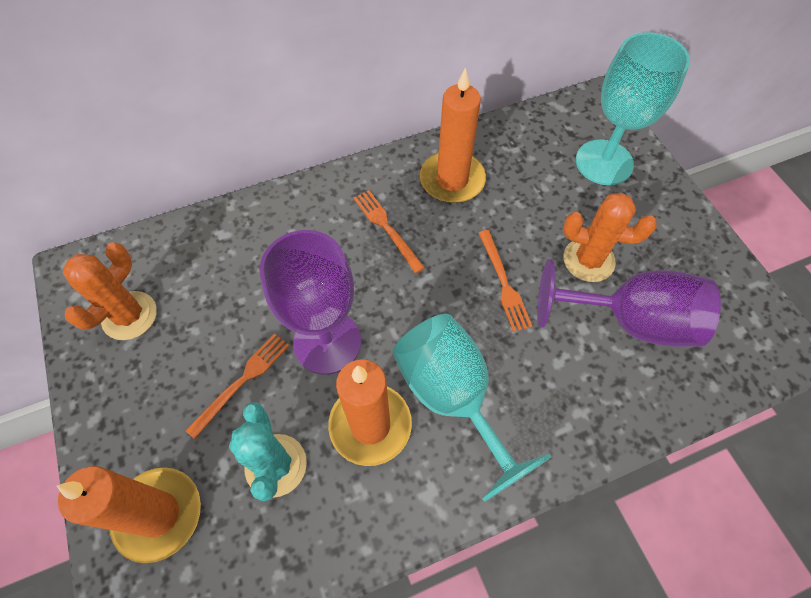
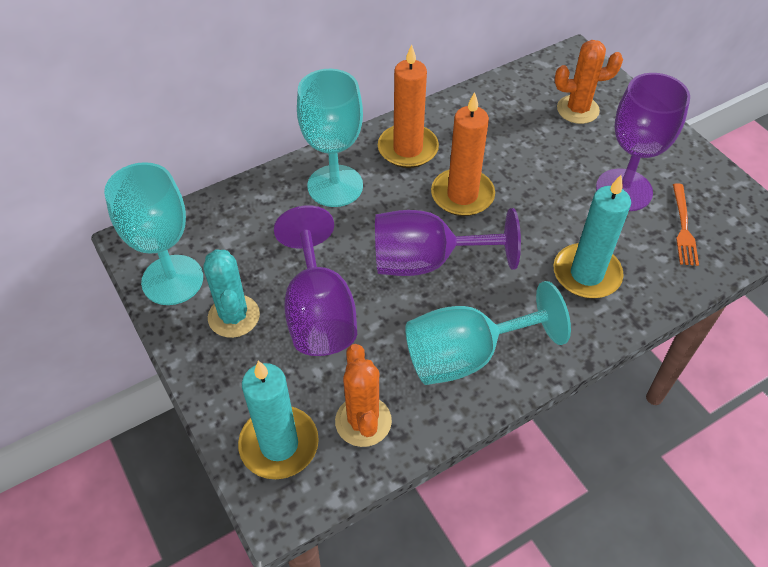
orange candle: 3 -> 2
orange fork: 3 -> 1
purple goblet: 2 -> 3
turquoise candle: 0 -> 2
turquoise goblet: 2 -> 3

